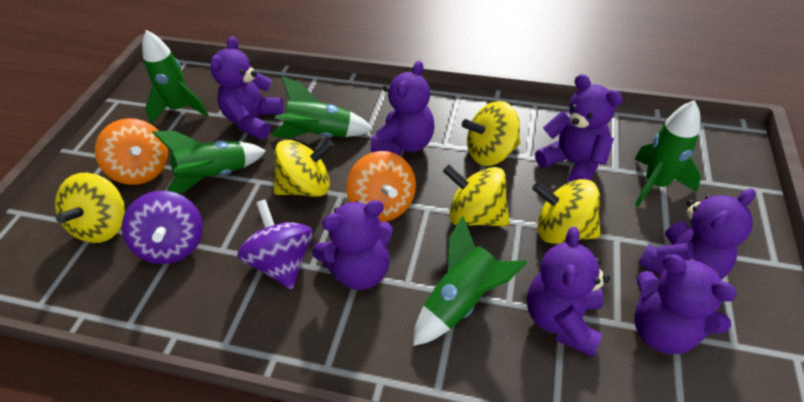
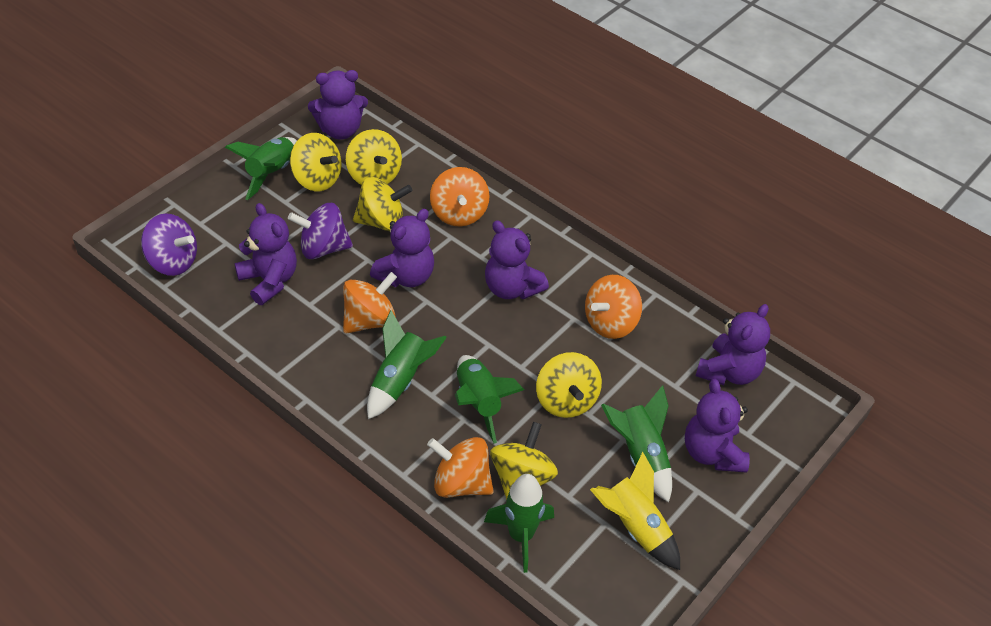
orange spinning top: 2 -> 4
purple teddy bear: 7 -> 6
yellow rocket: 0 -> 1

